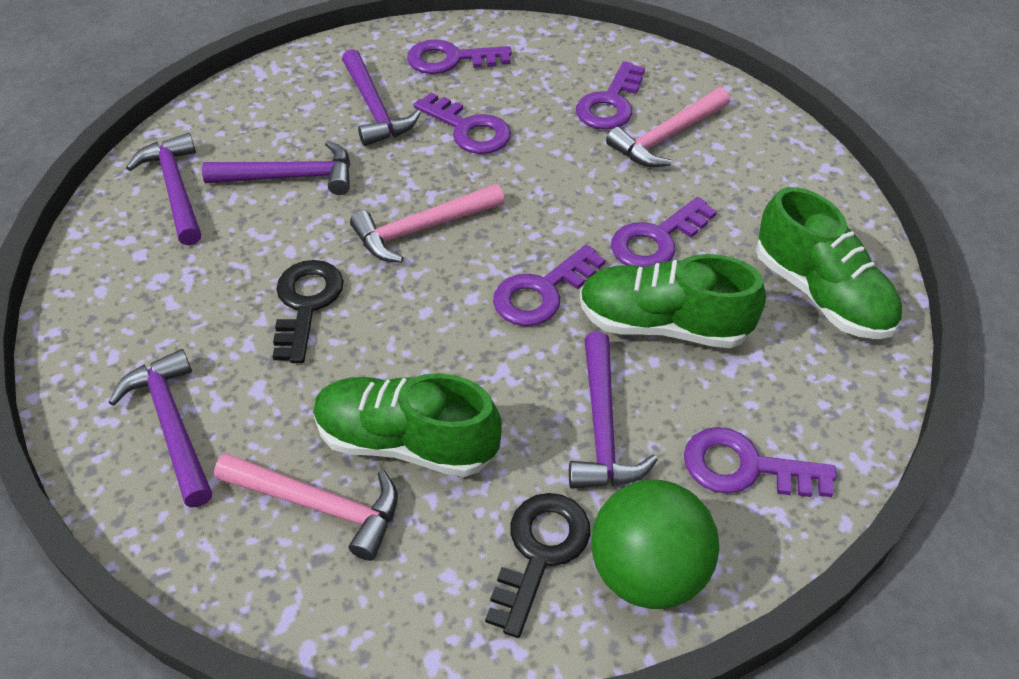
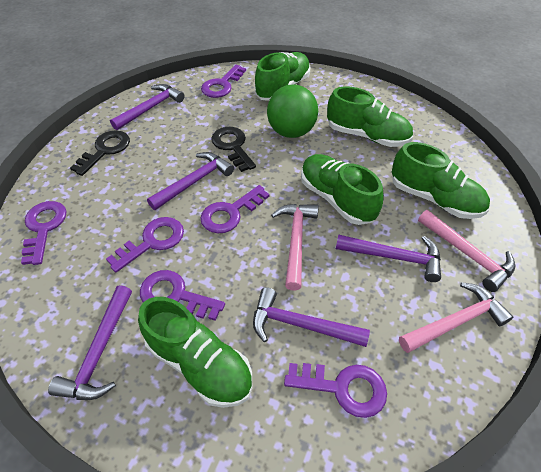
green shoe: 3 -> 5

